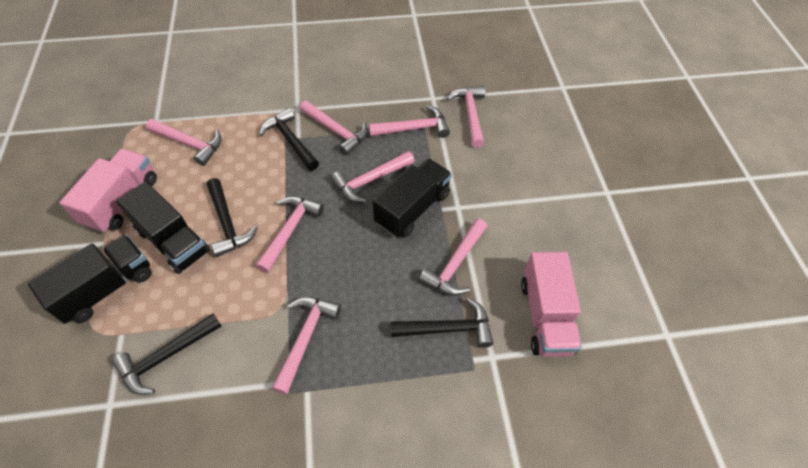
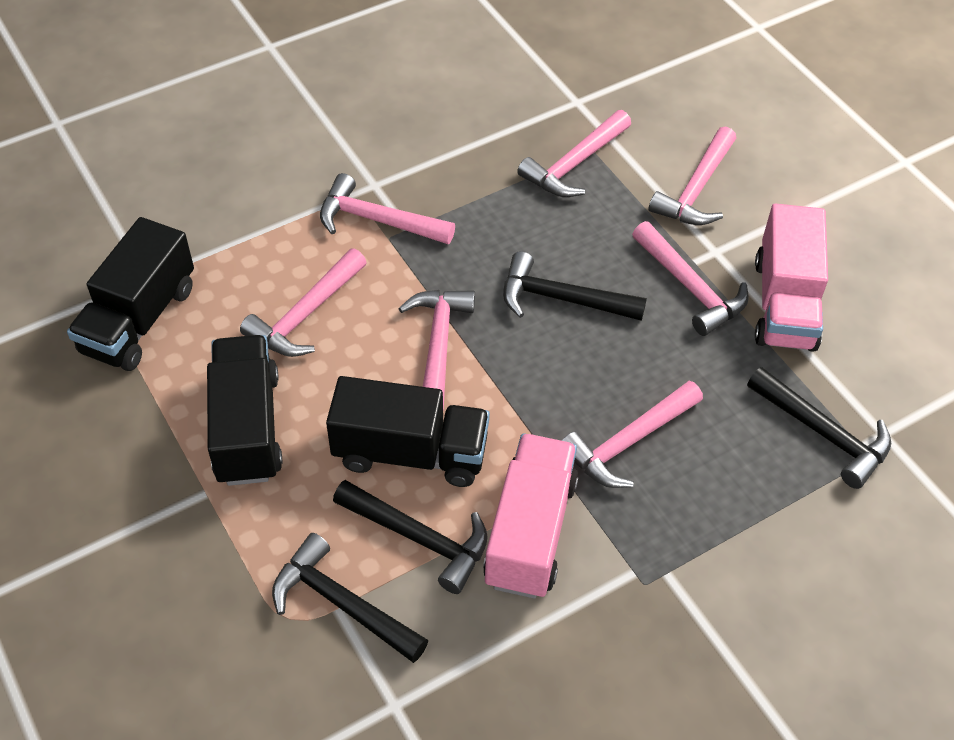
pink hammer: 8 -> 7

